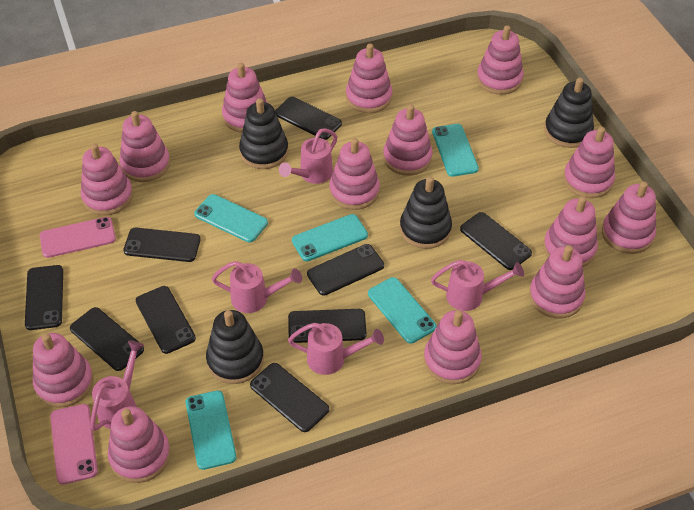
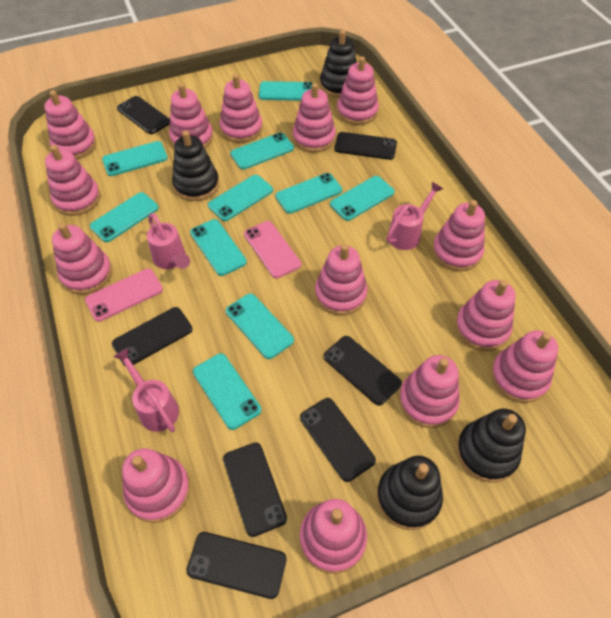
black phone: 9 -> 7
pink watering can: 5 -> 3
turquoise phone: 5 -> 10

